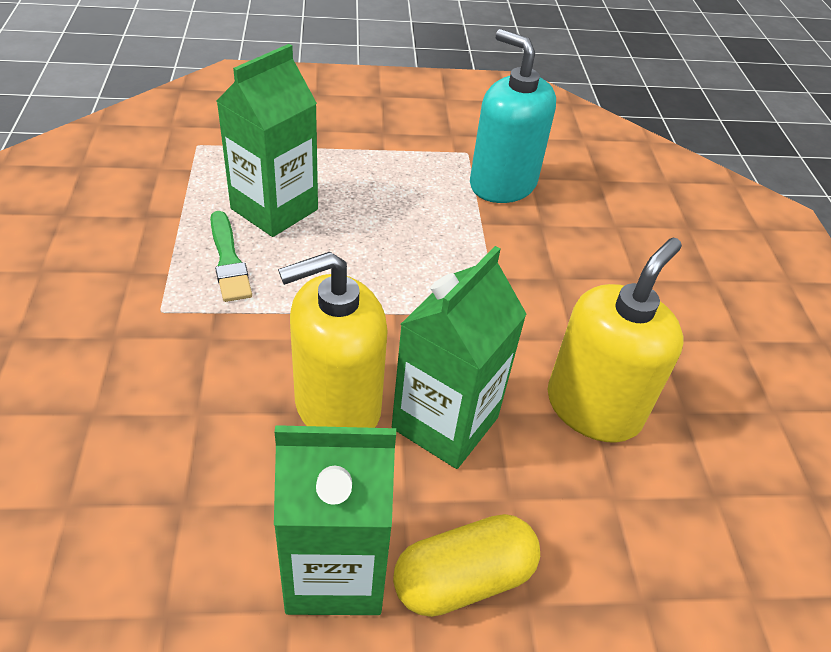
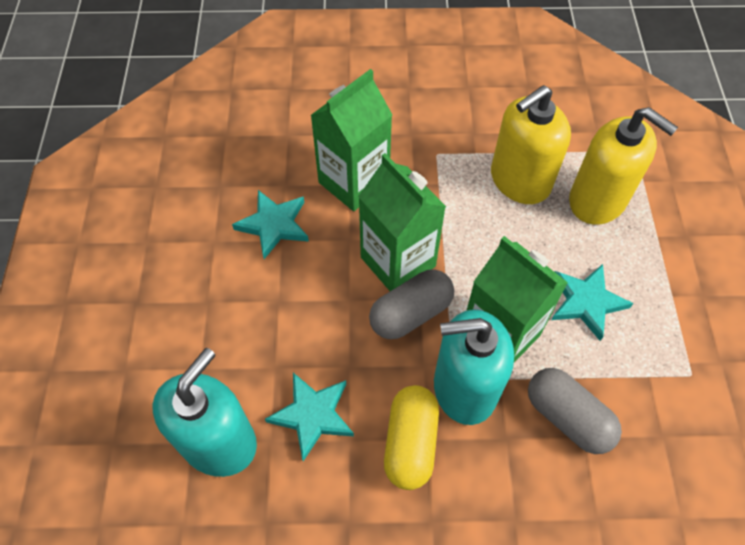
green brush: 1 -> 0
grey capsule: 0 -> 2
turquoise soap dispenser: 1 -> 2
turquoise star: 0 -> 3

